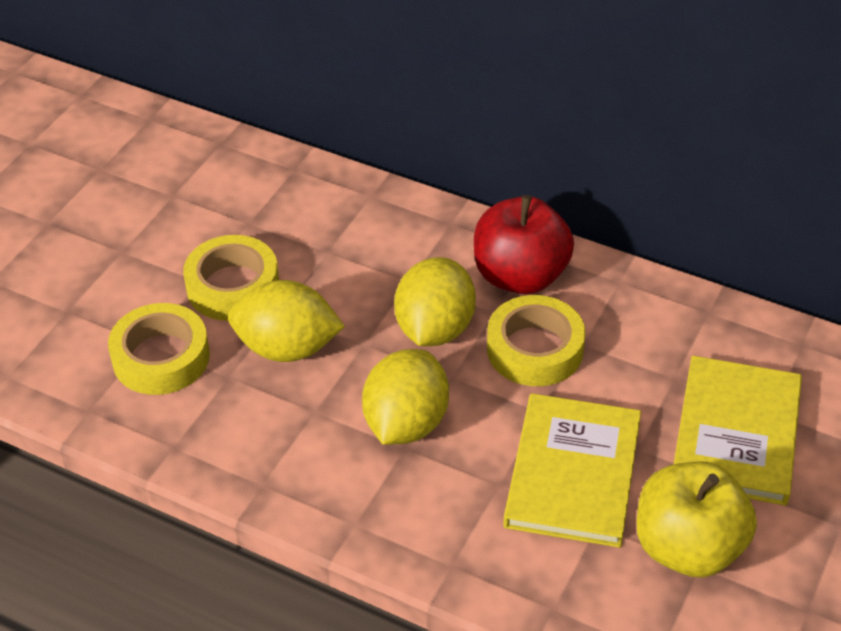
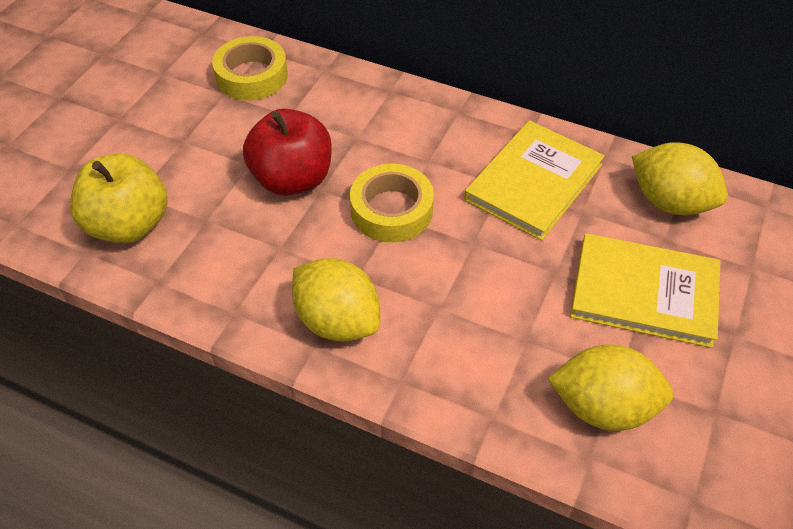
yellow tape: 3 -> 2

